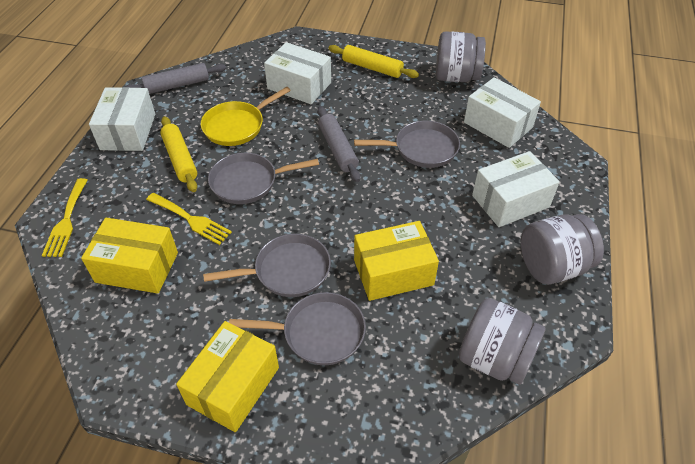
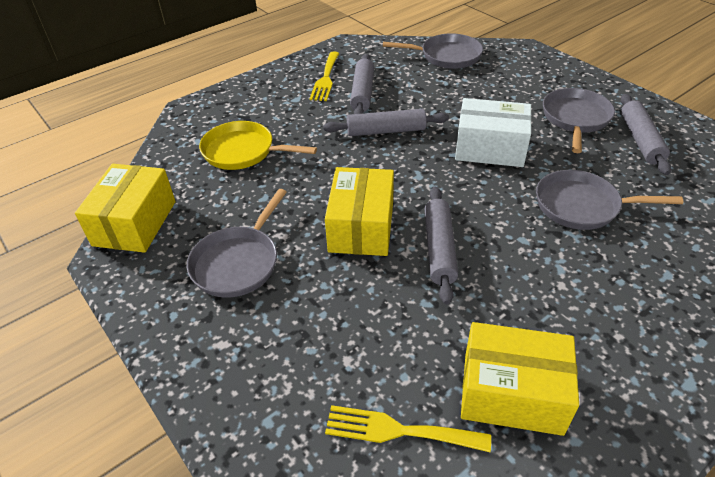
grey jar: 3 -> 0
grey rolling pin: 2 -> 4
white box: 4 -> 1
yellow rolling pin: 2 -> 0

